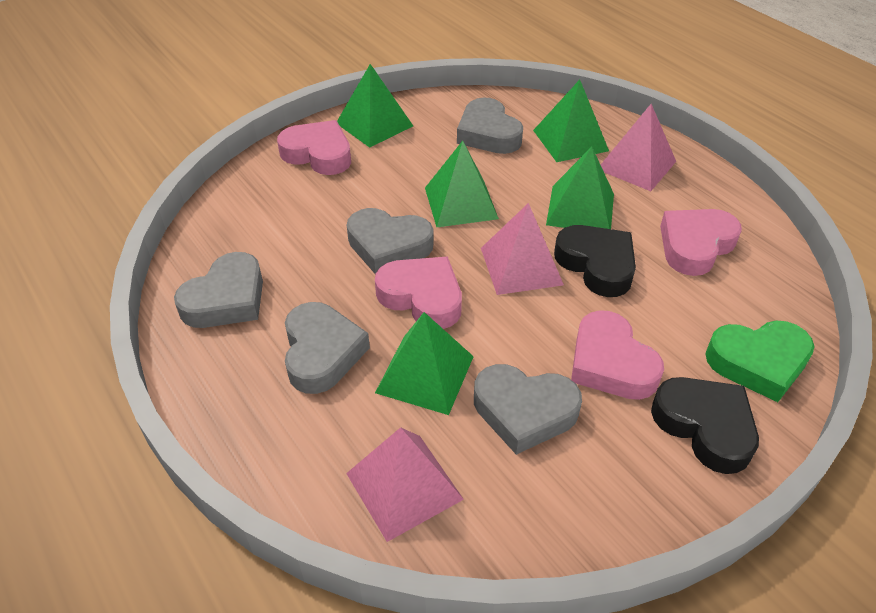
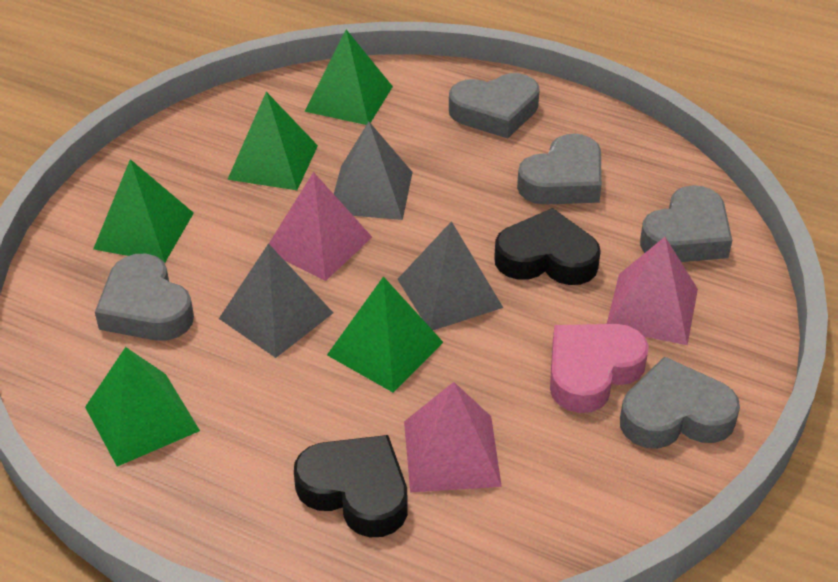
green heart: 1 -> 0
grey pyramid: 0 -> 3
pink heart: 4 -> 1

